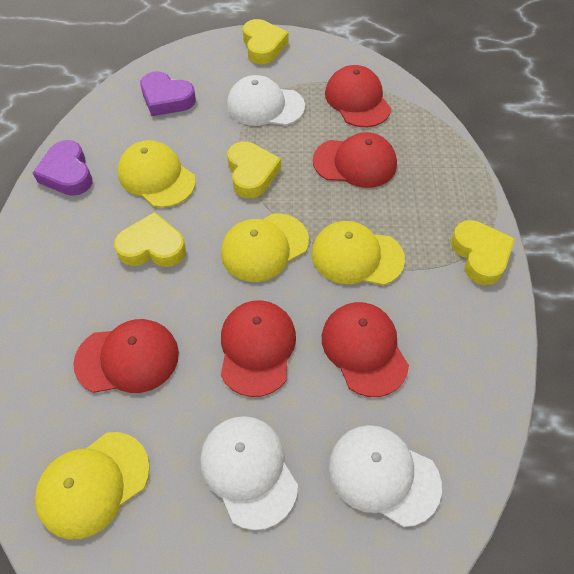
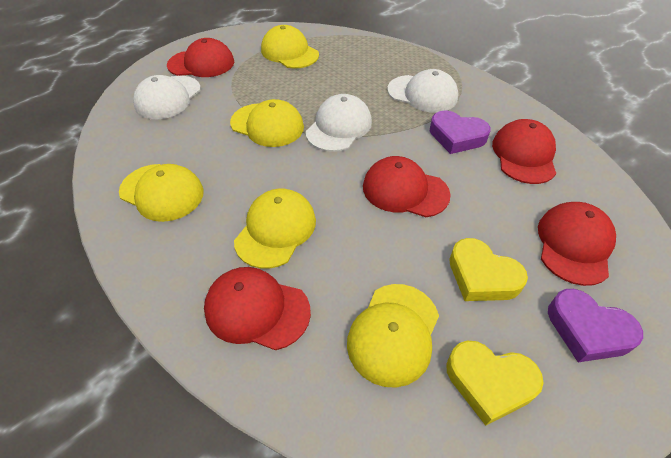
yellow cap: 4 -> 5
yellow heart: 4 -> 2

